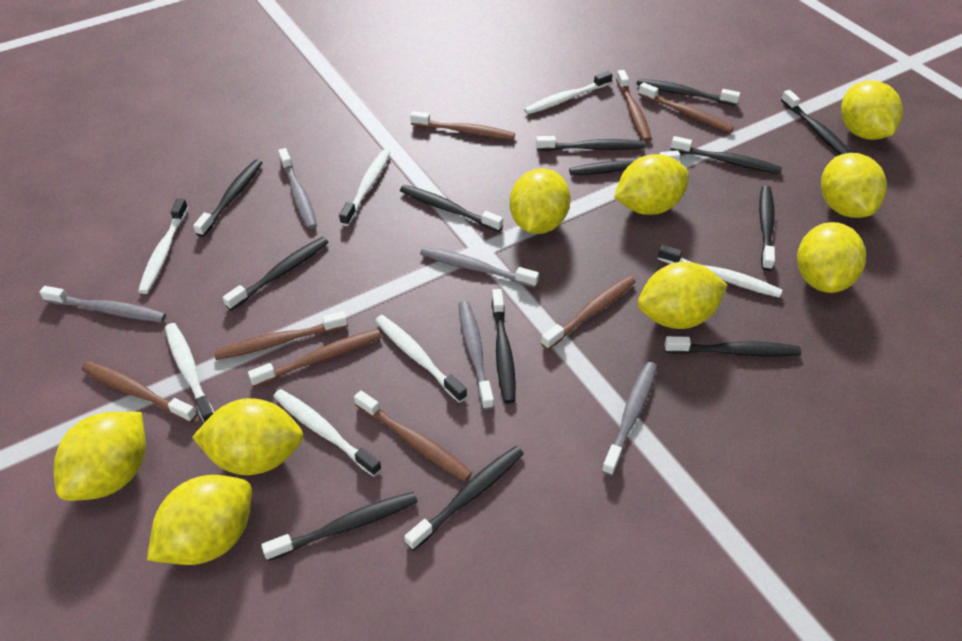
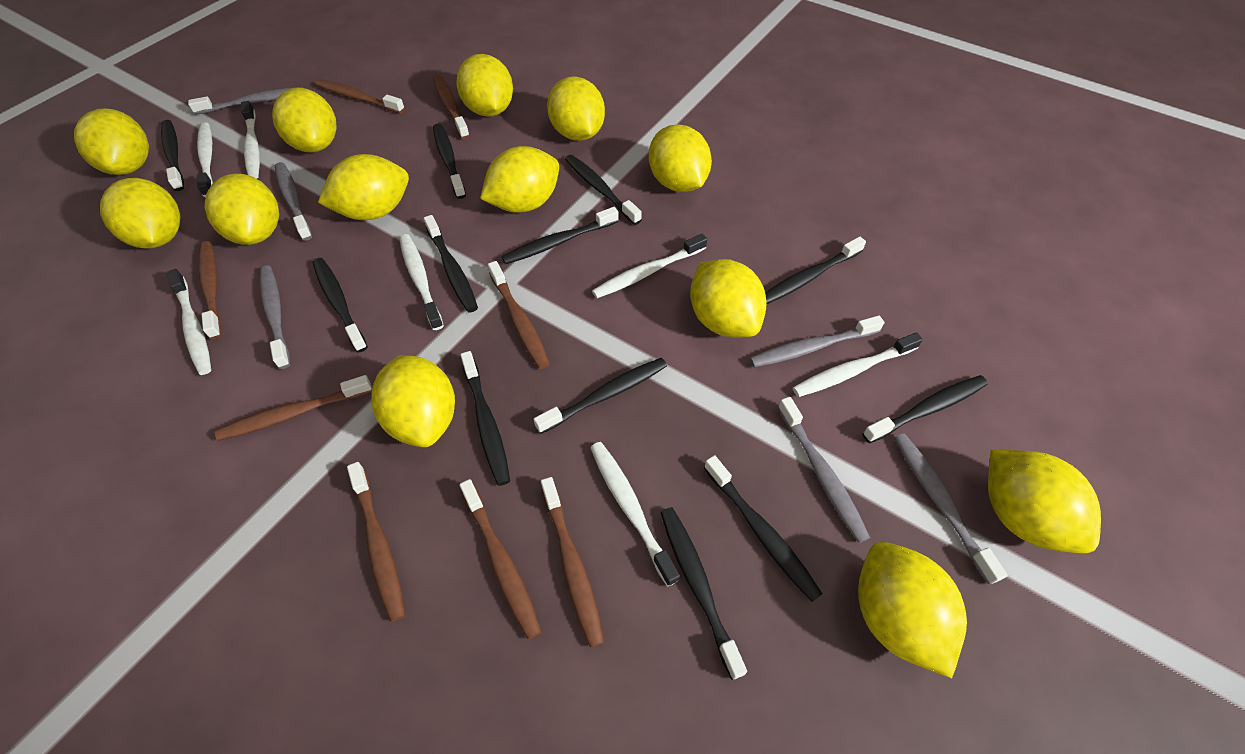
black toothbrush: 13 -> 12
grey toothbrush: 5 -> 6
yellow lemon: 9 -> 13

